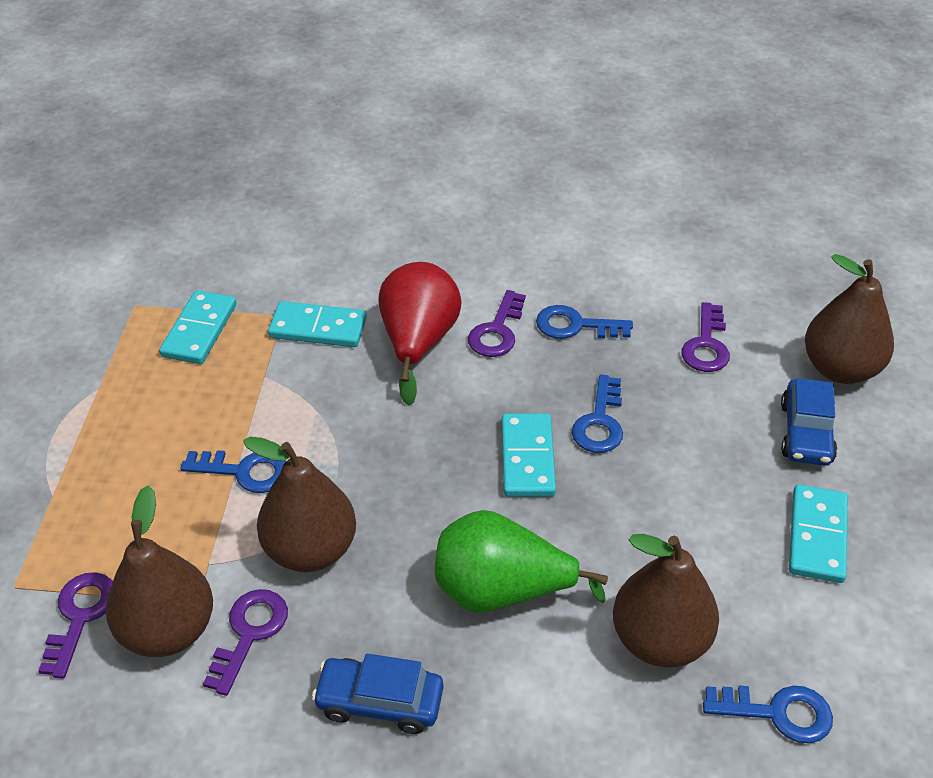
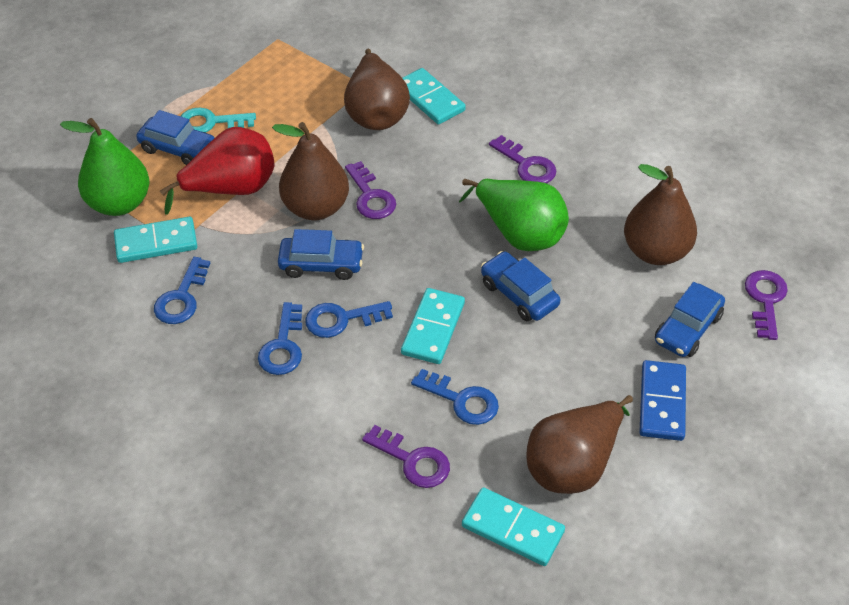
blue car: 2 -> 4
blue domino: 0 -> 1
green pear: 1 -> 2
turquoise key: 0 -> 1

